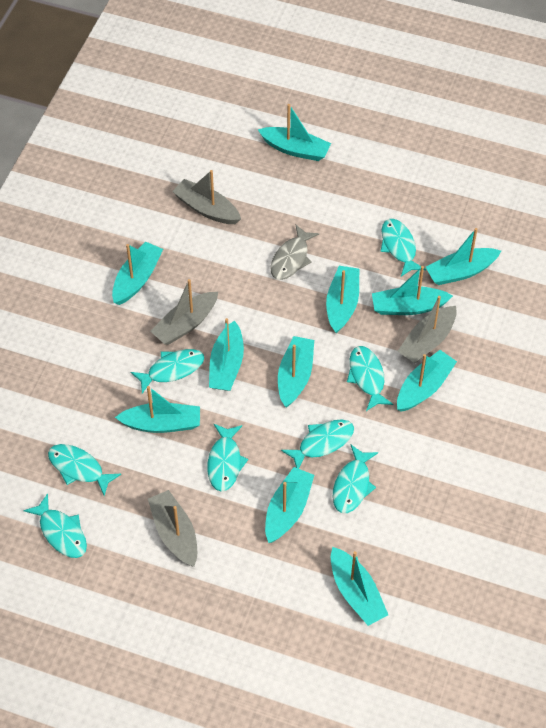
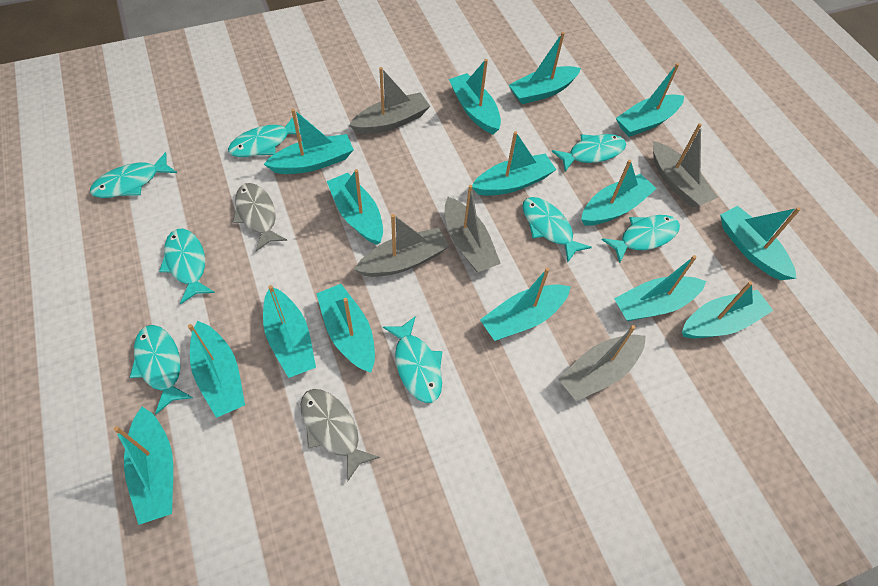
grey boat: 4 -> 5
grey fish: 1 -> 2
turquoise boat: 11 -> 15

